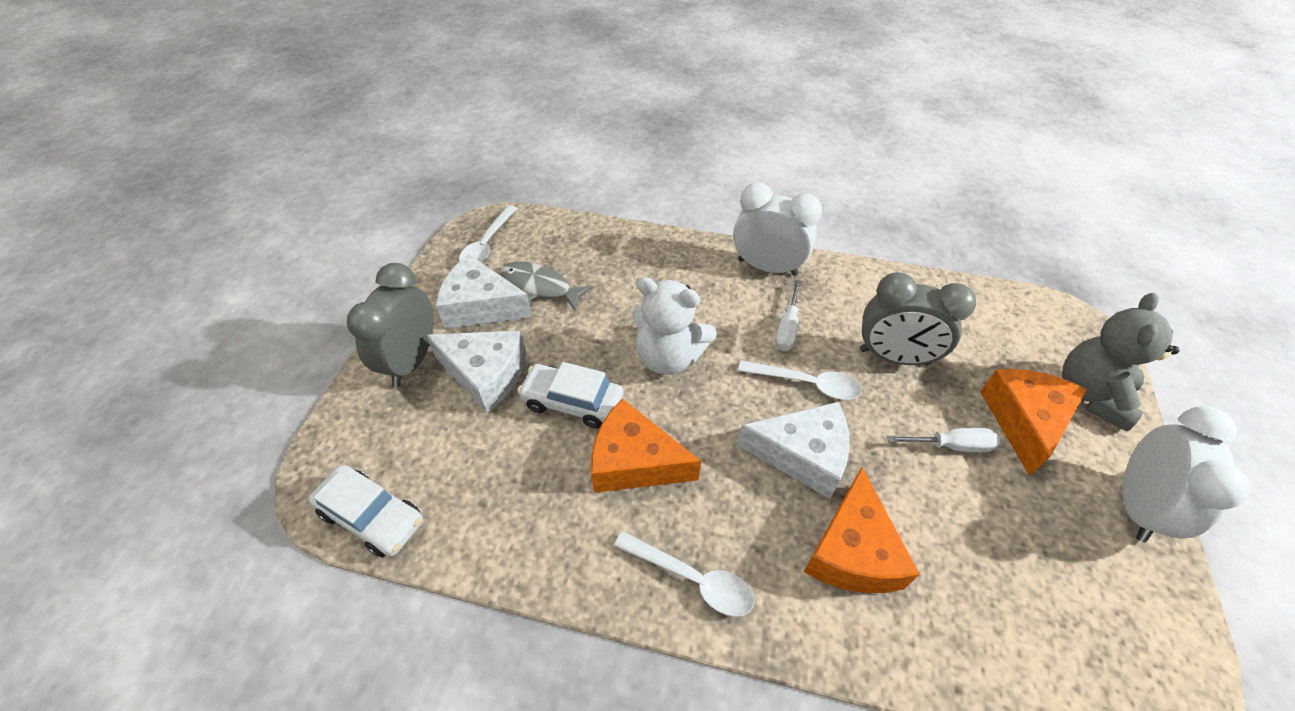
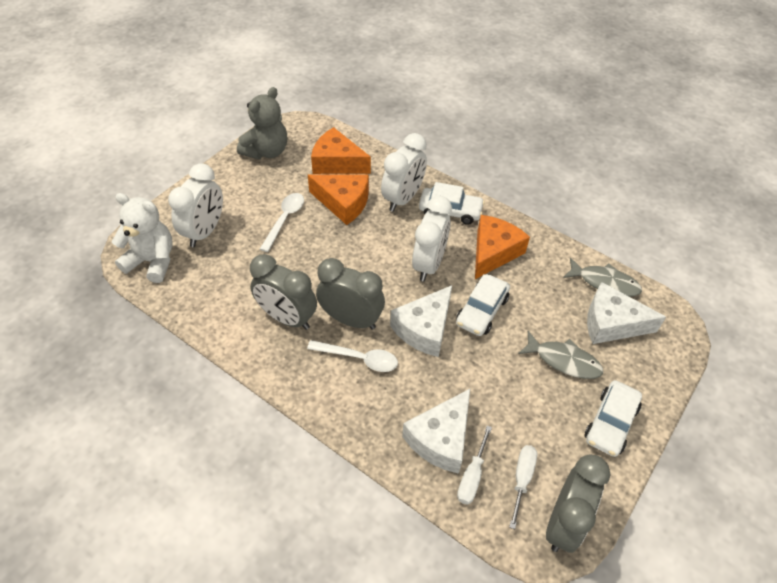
grey clock: 2 -> 3
grey fish: 1 -> 2
white car: 2 -> 3
white clock: 2 -> 3
white spoon: 3 -> 2

